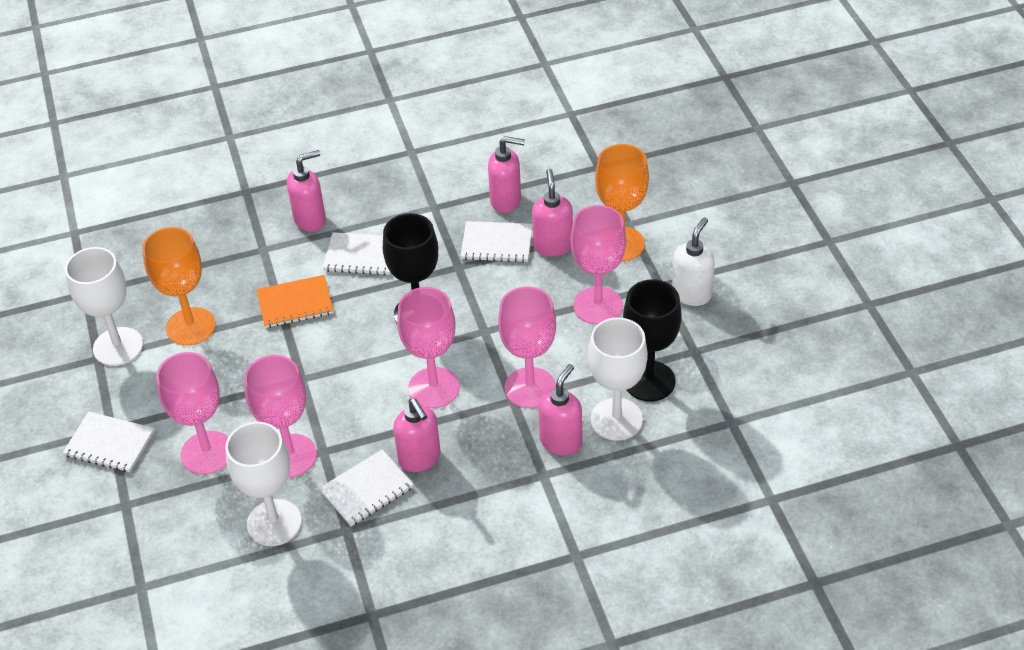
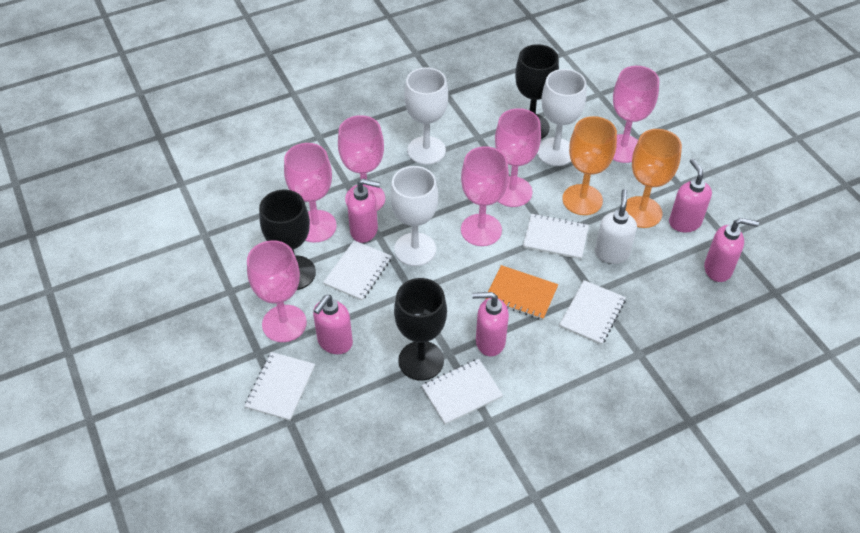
black goblet: 2 -> 3
pink goblet: 5 -> 6
white notebook: 4 -> 5

